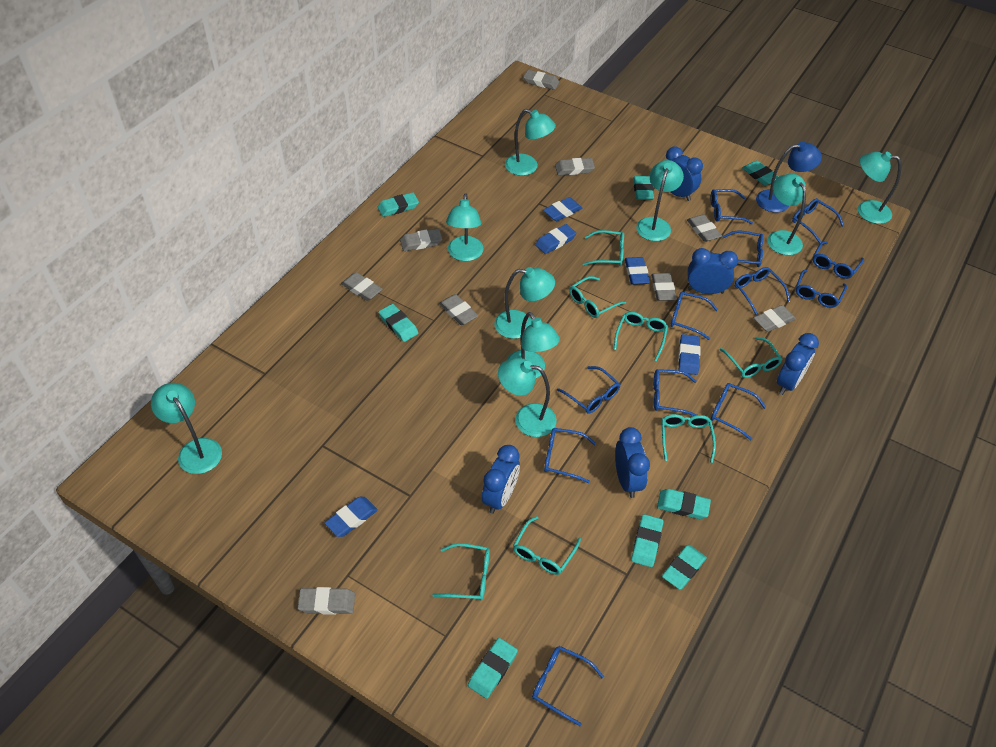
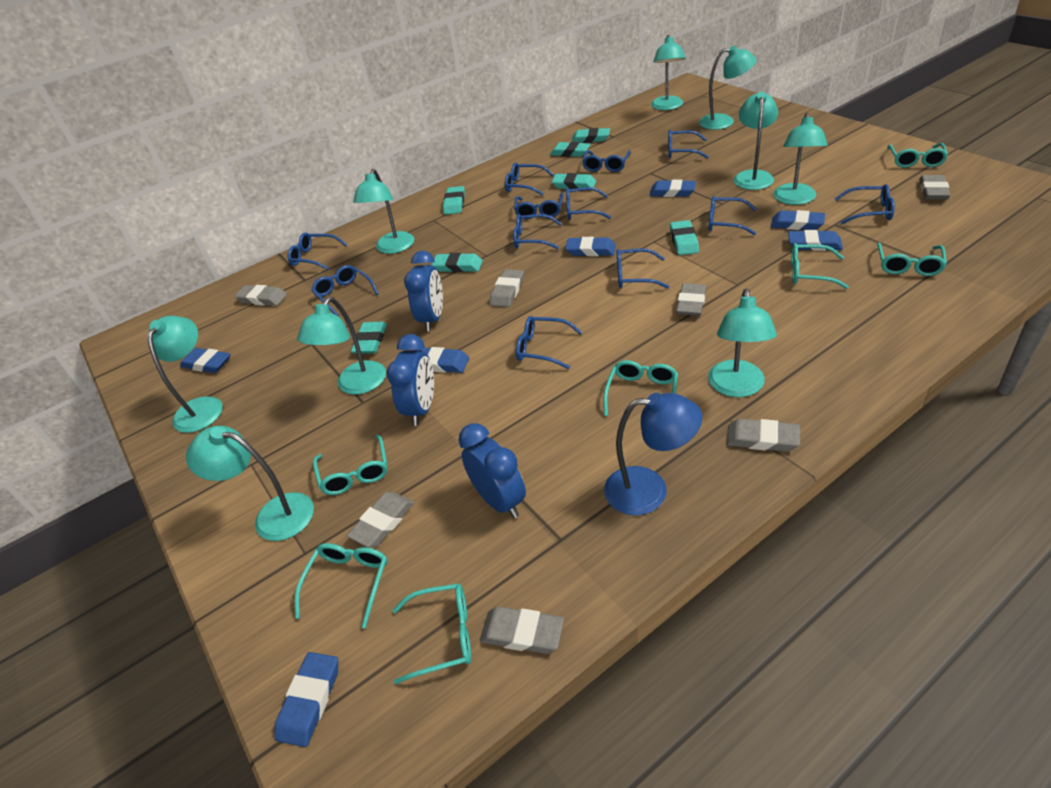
blue clock: 5 -> 3
blue eraser: 5 -> 7
grey eraser: 9 -> 7
turquoise eraser: 8 -> 7

